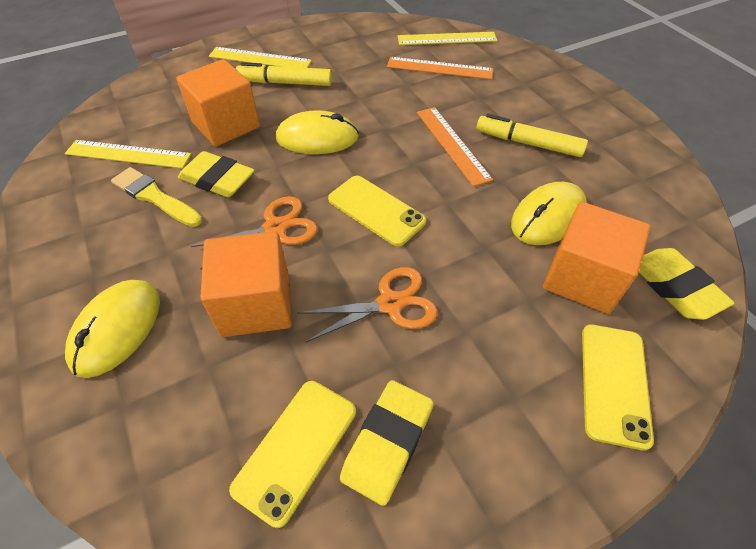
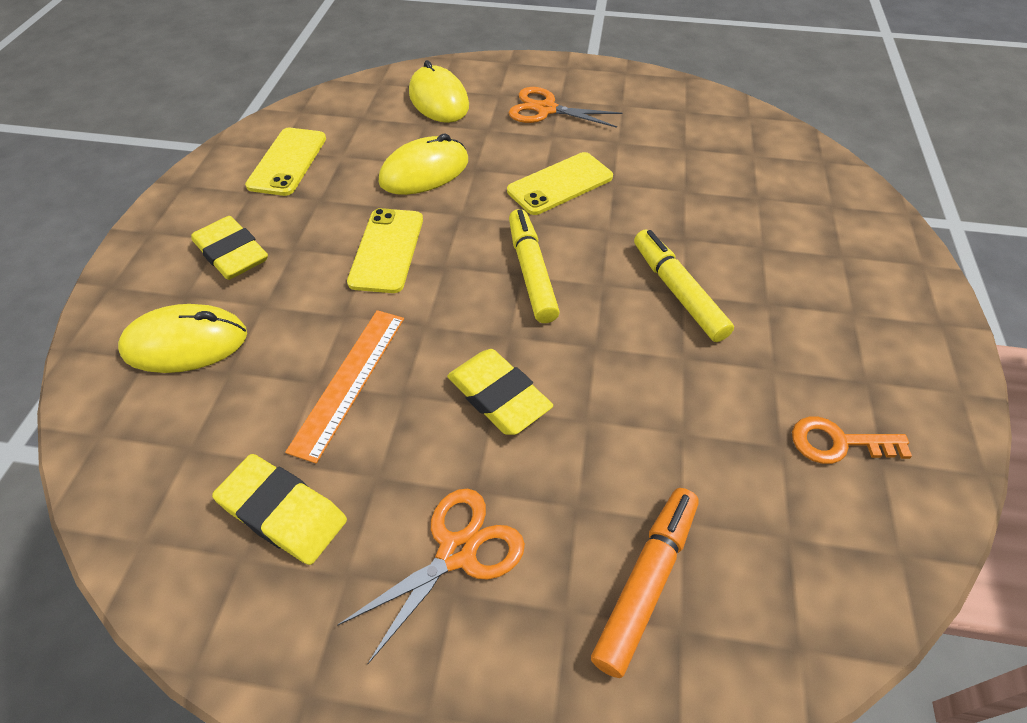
orange cube: 3 -> 0
orange key: 0 -> 1
orange marker: 0 -> 1
orange ruler: 2 -> 1
yellow brush: 1 -> 0
yellow ruler: 3 -> 0

